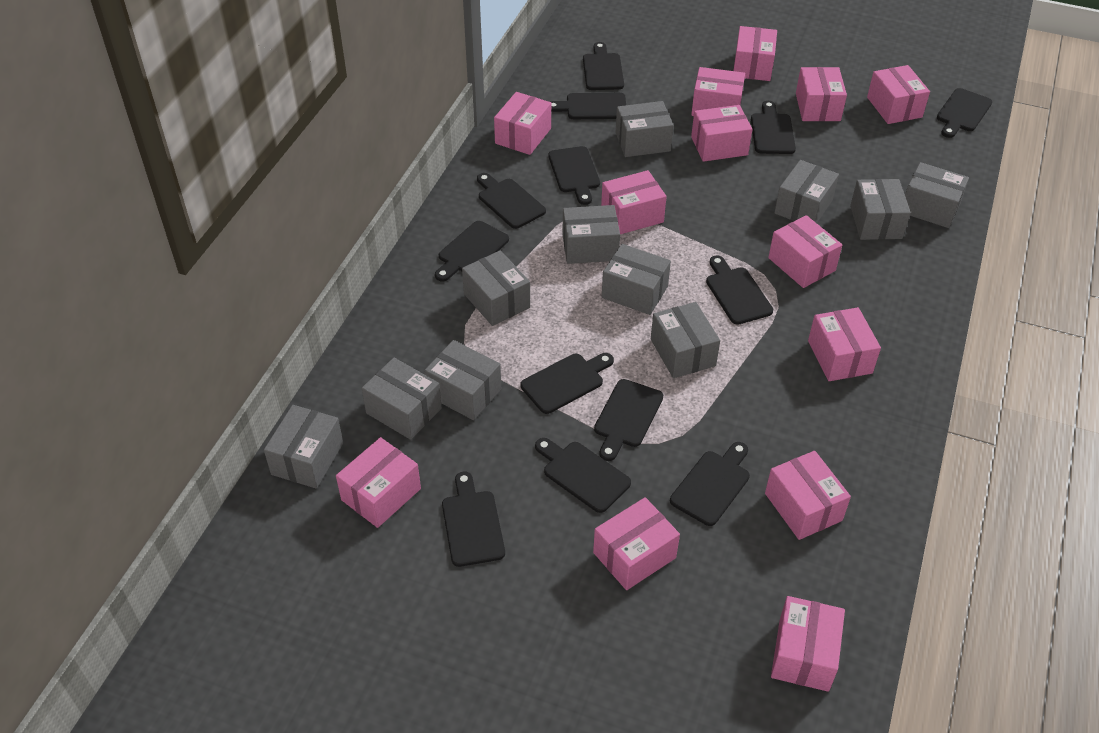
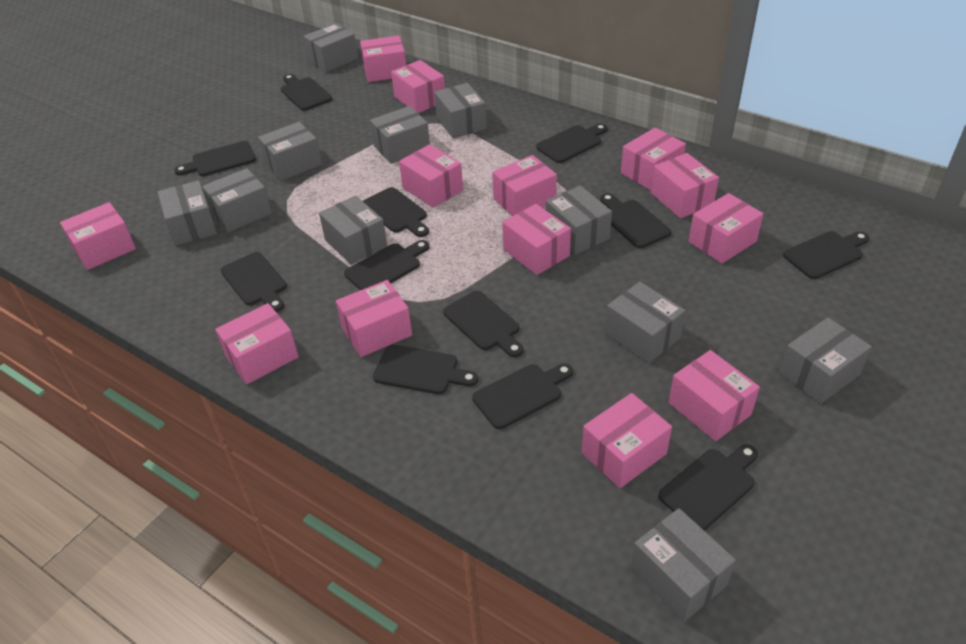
black cutting board: 13 -> 12

